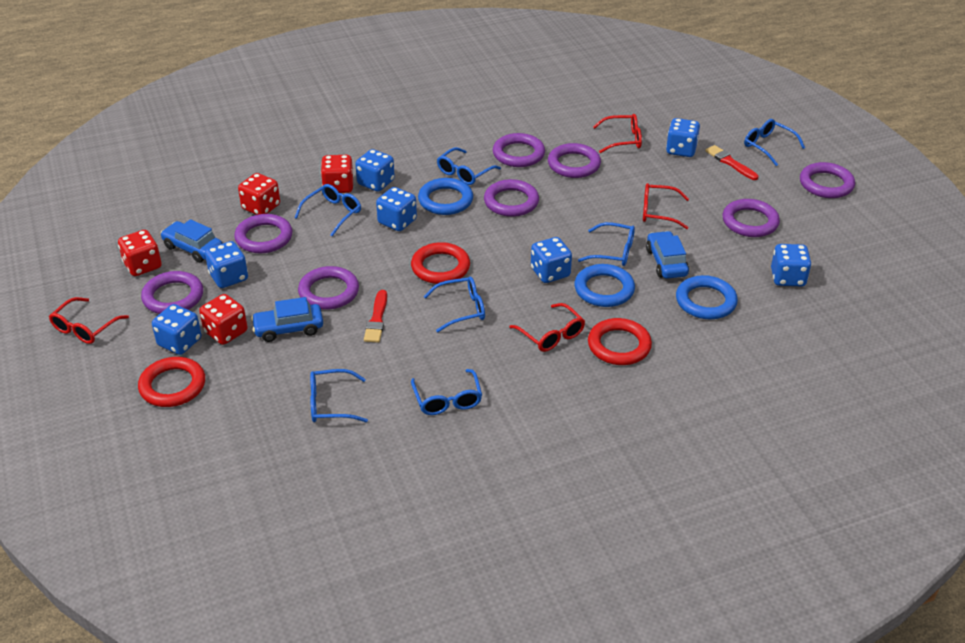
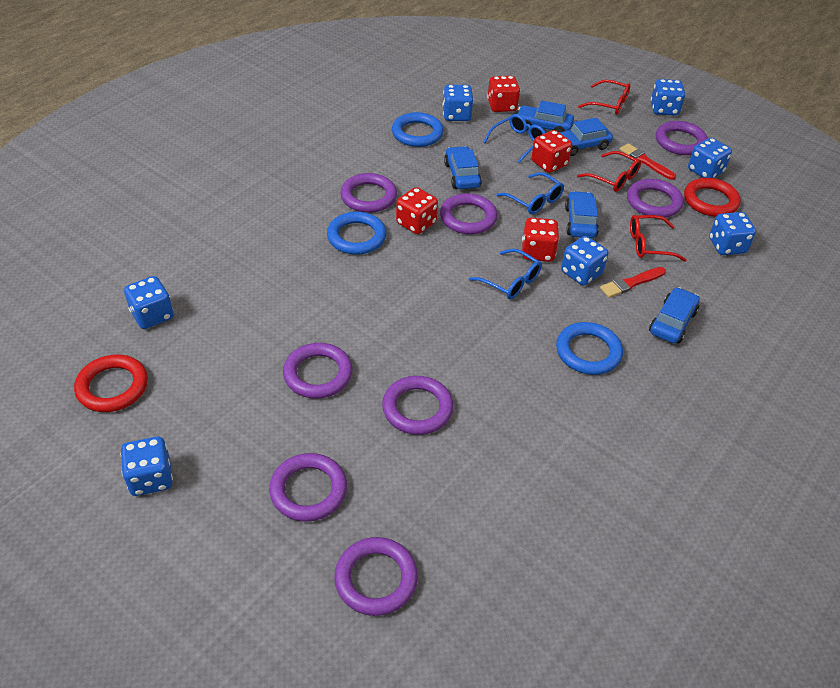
blue car: 3 -> 5
blue glasses: 7 -> 3
red glasses: 4 -> 3
red ring: 3 -> 2

